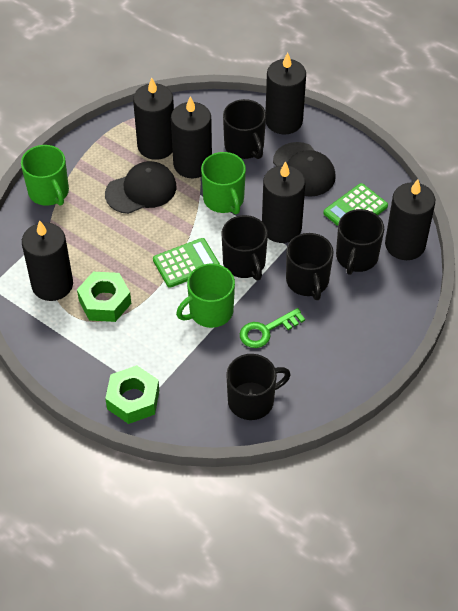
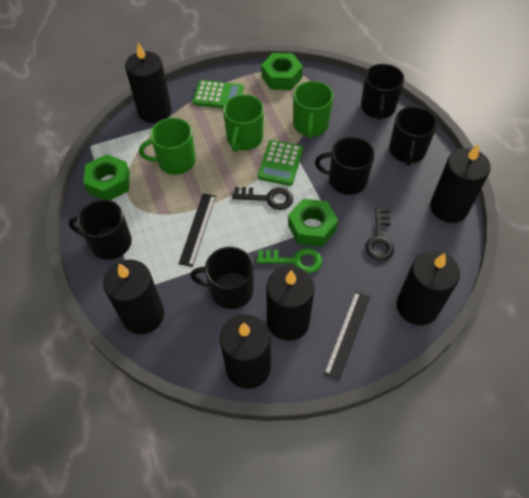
black cap: 2 -> 0
black key: 0 -> 2
black ruler: 0 -> 2
green nut: 2 -> 3

